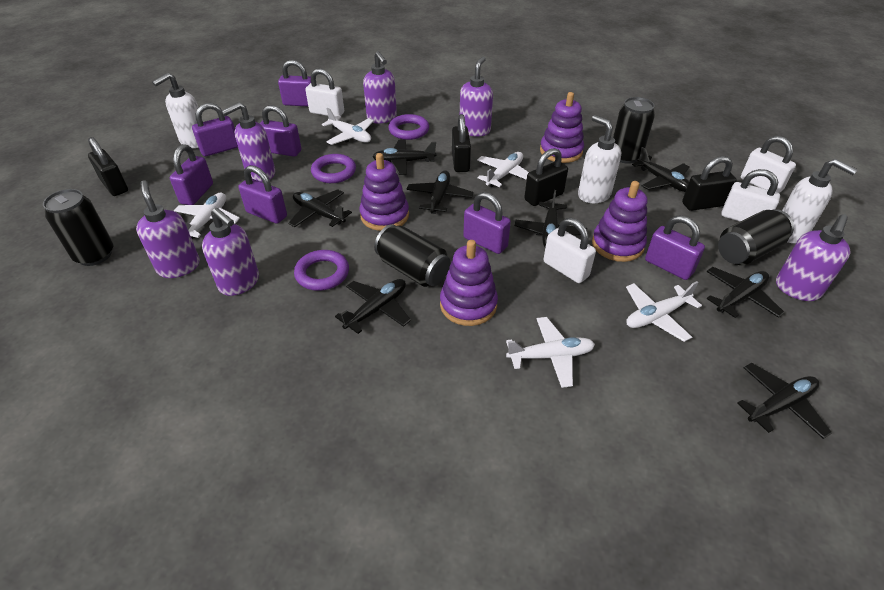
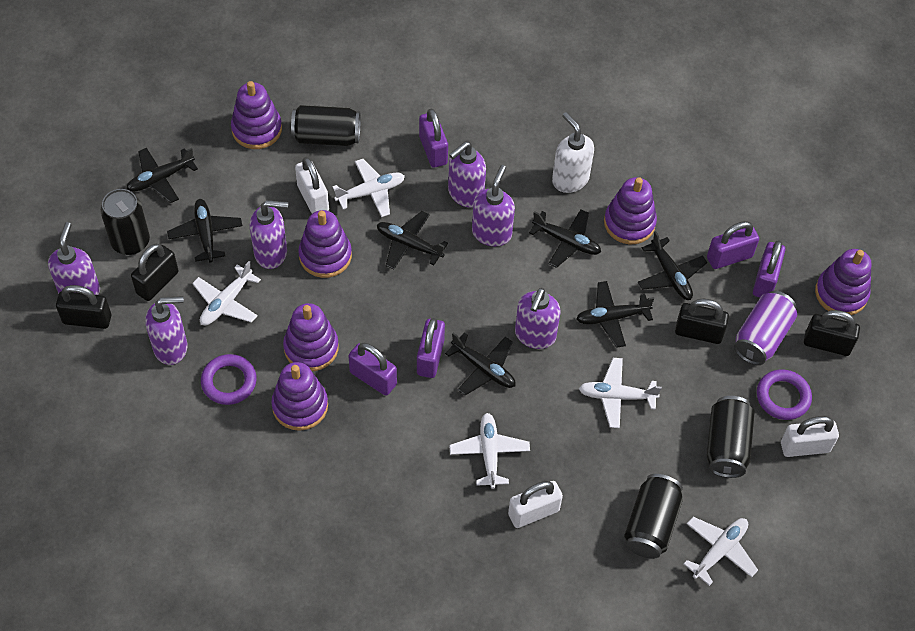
black plane: 8 -> 7
purple can: 0 -> 1
purple padlock: 7 -> 5
purple ring: 3 -> 2
purple stacking toy: 4 -> 6
white padlock: 4 -> 3
white soap dispenser: 3 -> 1

